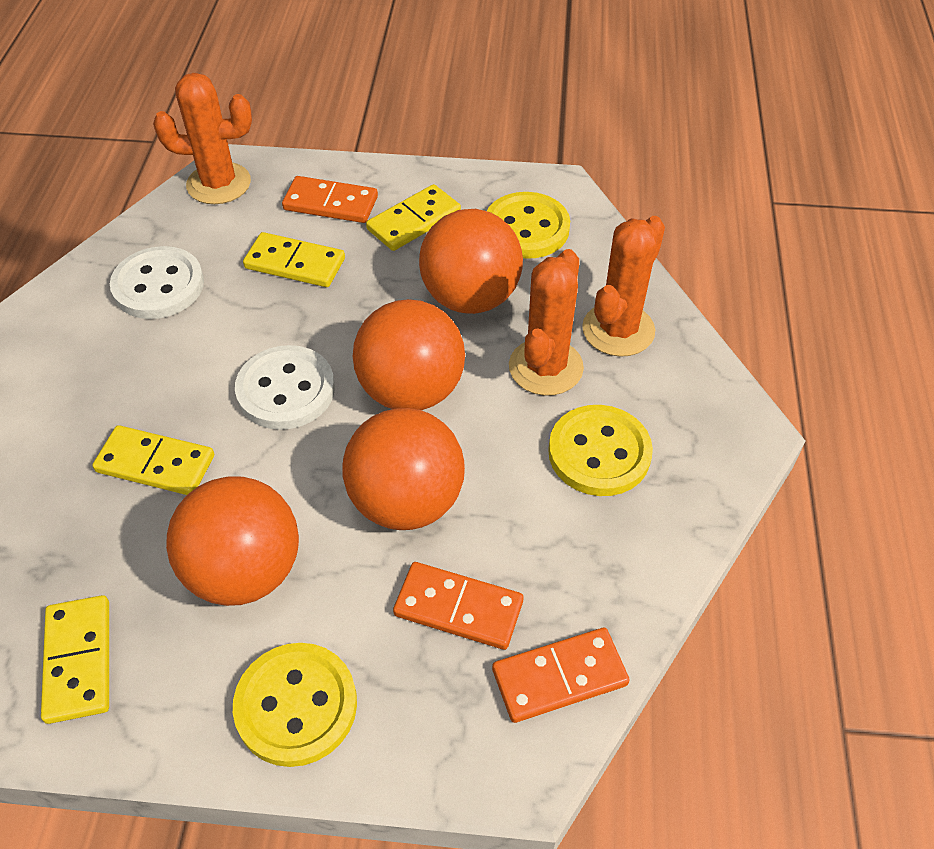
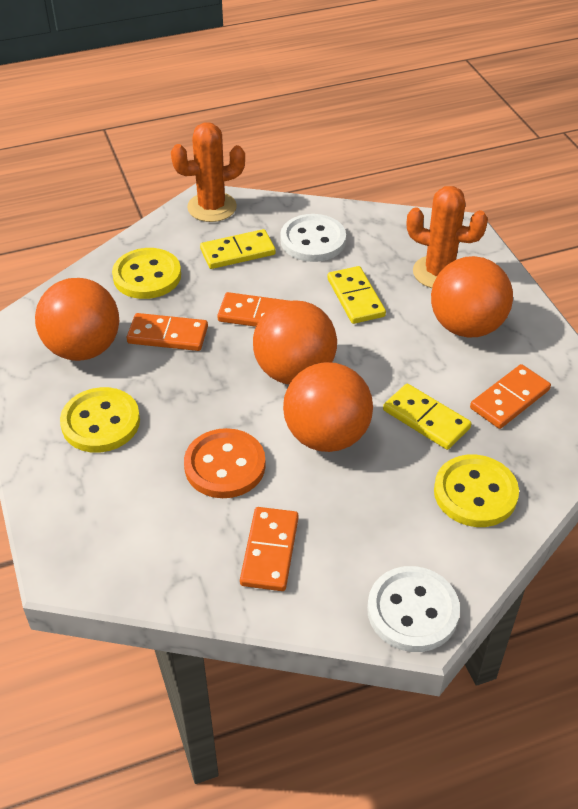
orange button: 0 -> 1
orange cactus: 3 -> 2
orange domino: 3 -> 4
yellow domino: 4 -> 3

